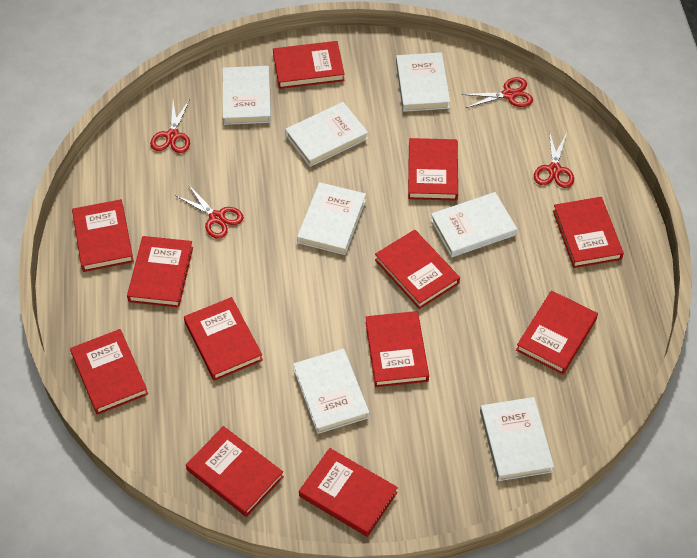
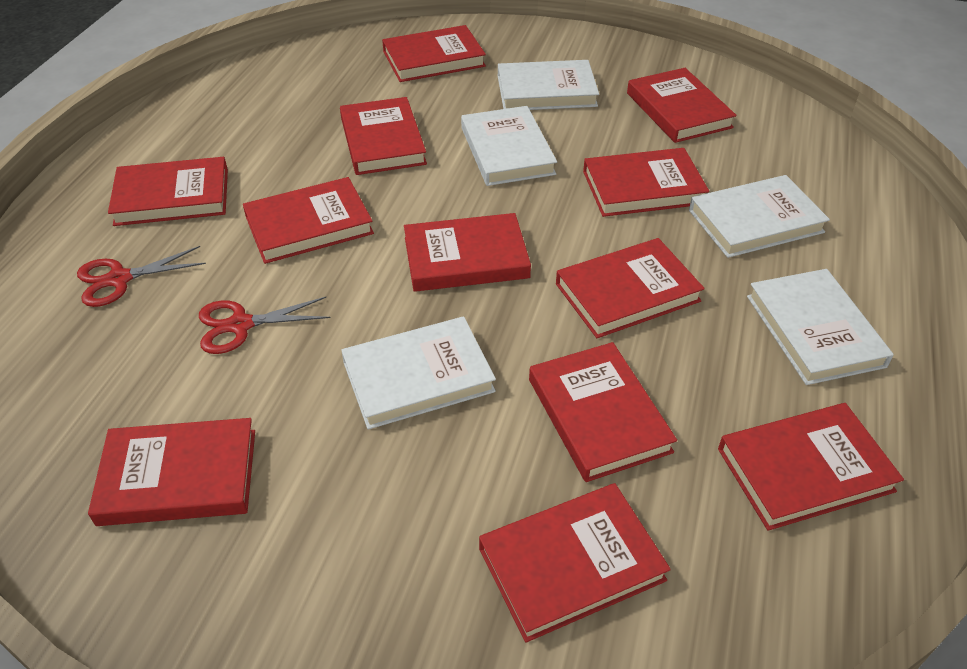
red scissors: 4 -> 2
white book: 7 -> 5

